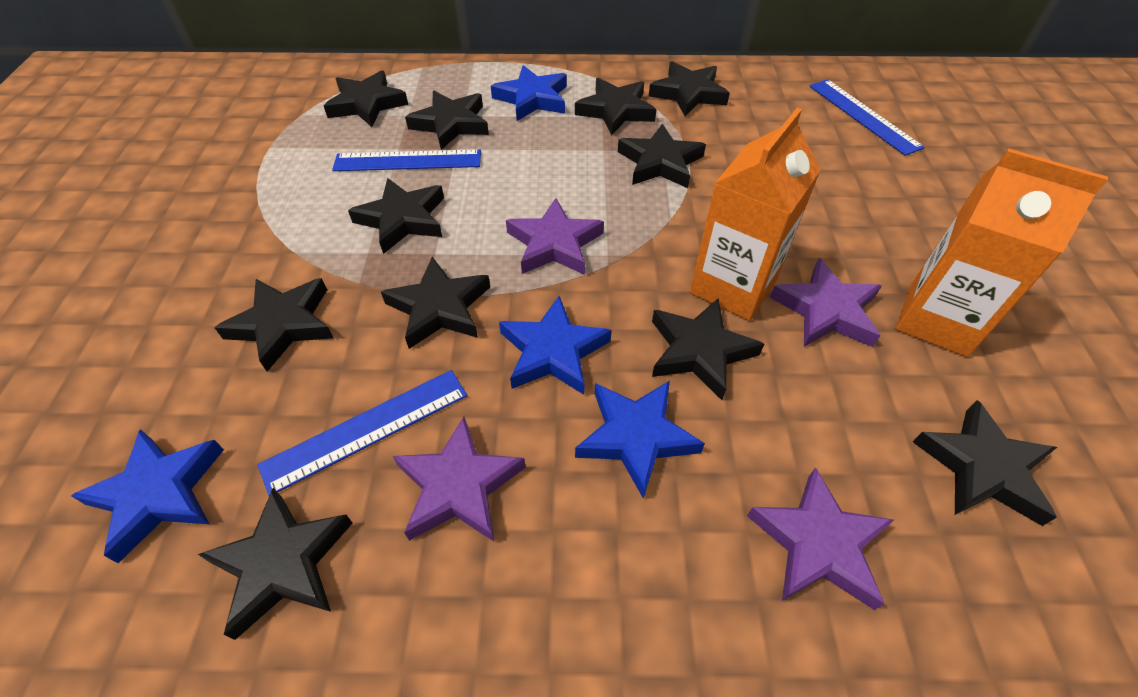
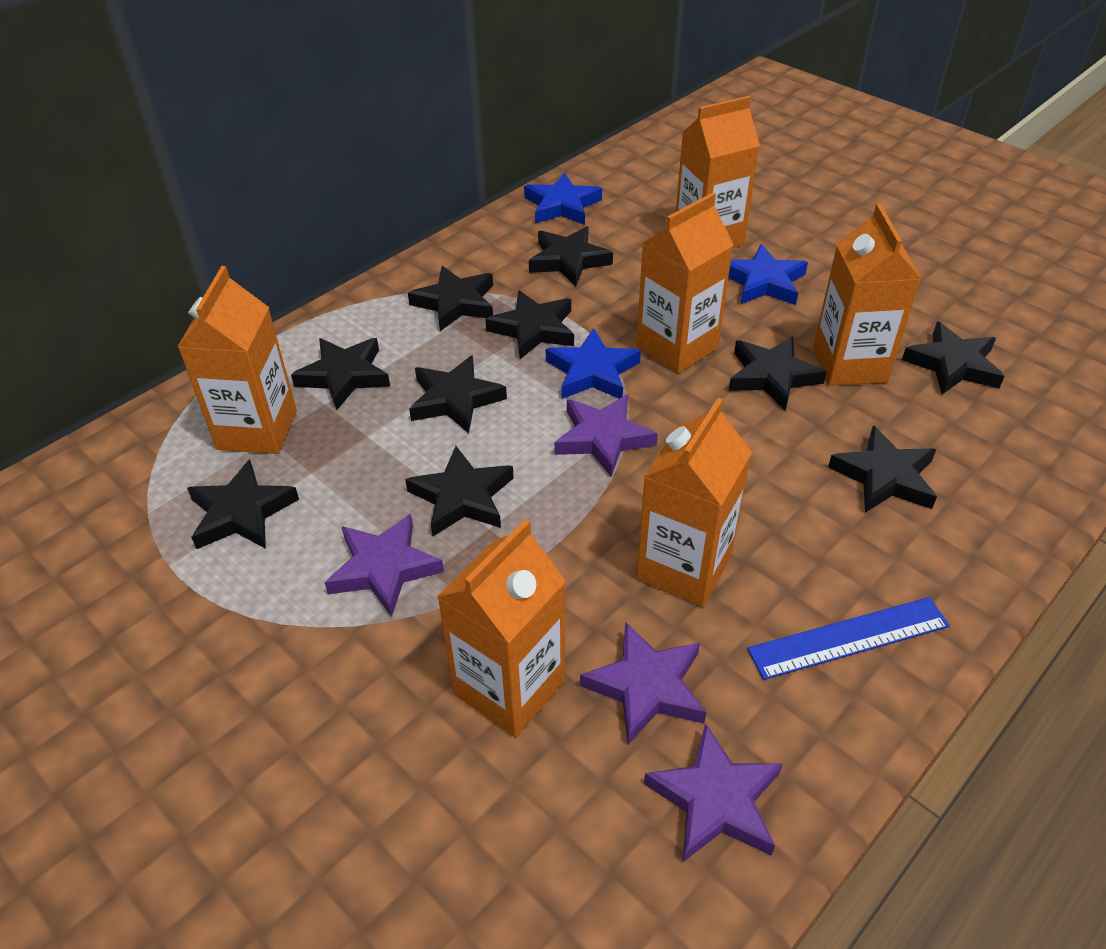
black star: 11 -> 10
blue ruler: 3 -> 1
blue star: 4 -> 3
orange carton: 2 -> 6

